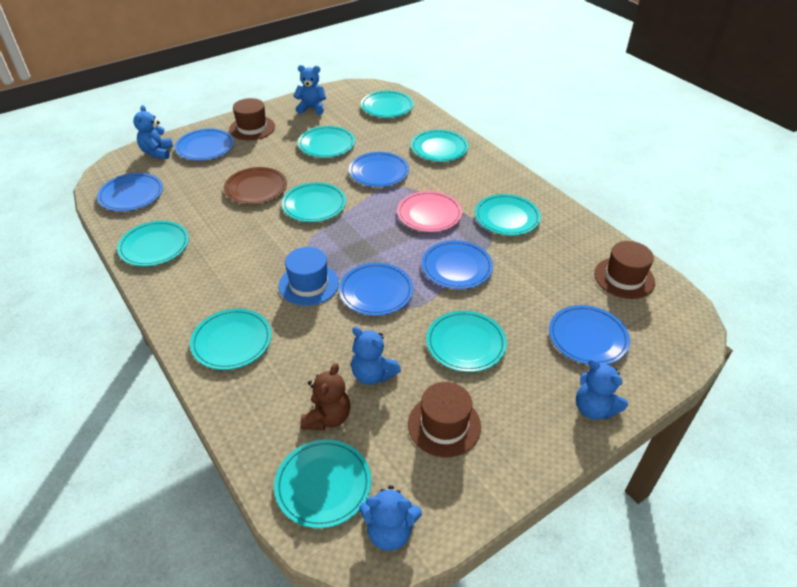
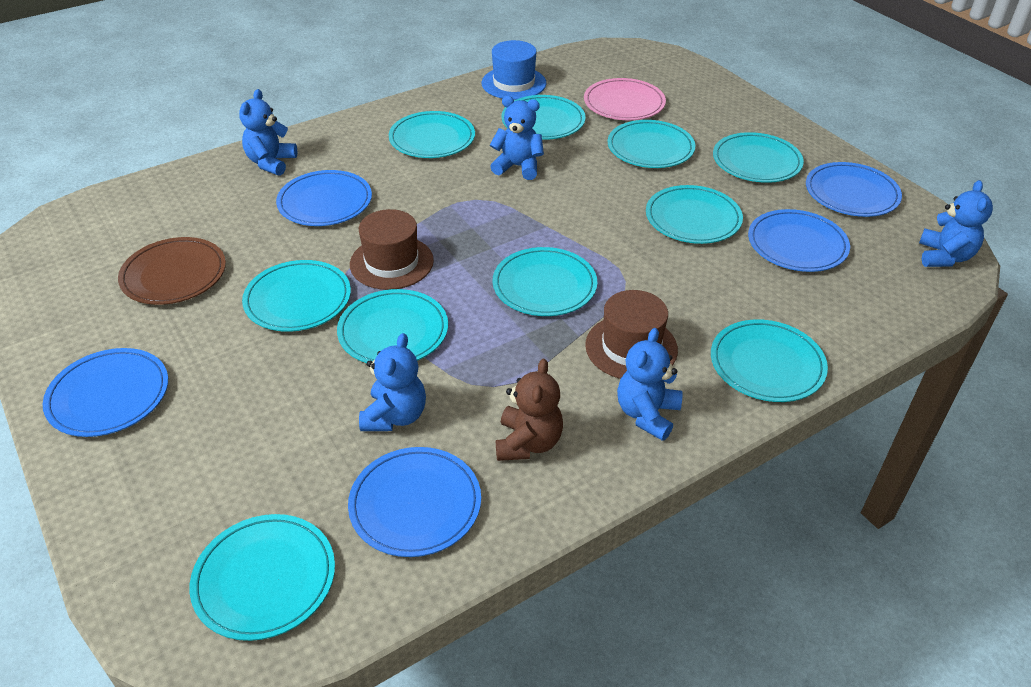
blue plate: 6 -> 5
brown hat: 3 -> 2
turquoise plate: 9 -> 10

